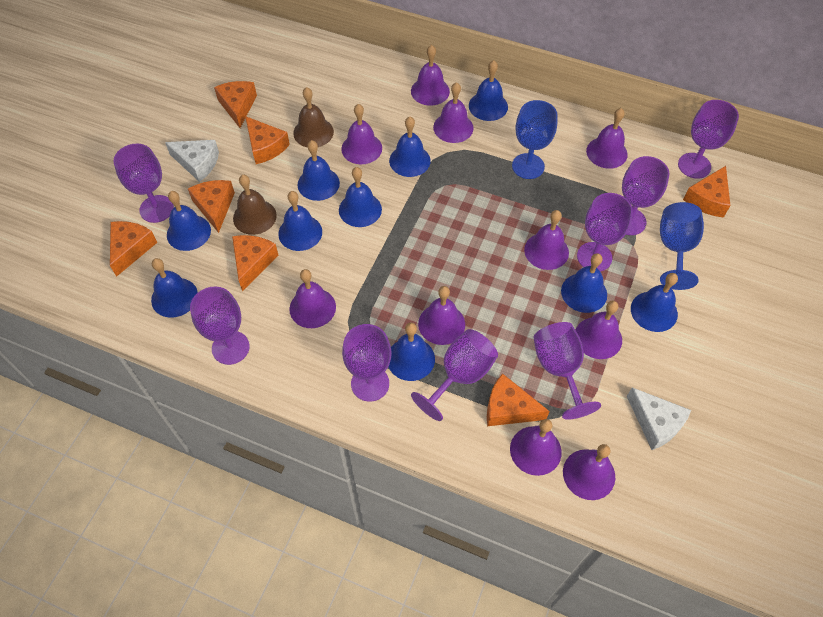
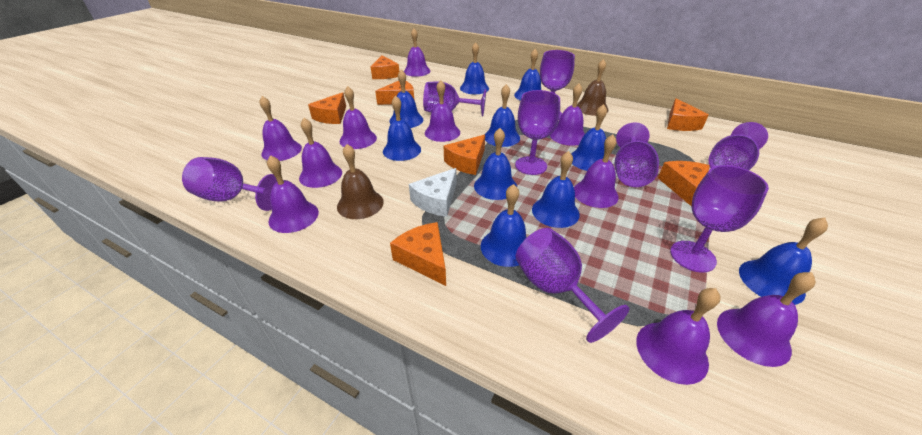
blue goblet: 2 -> 0
white cheese: 2 -> 1

